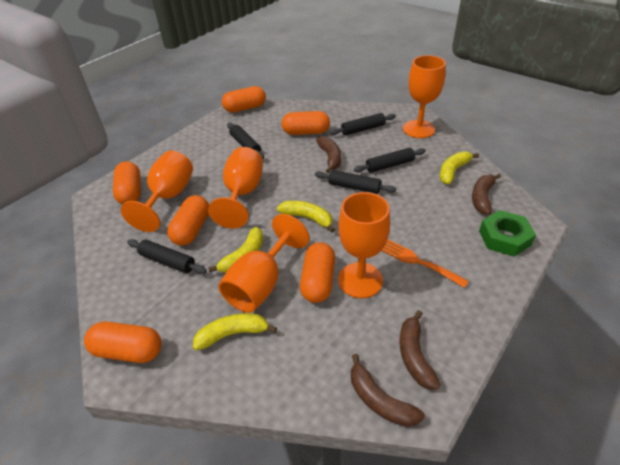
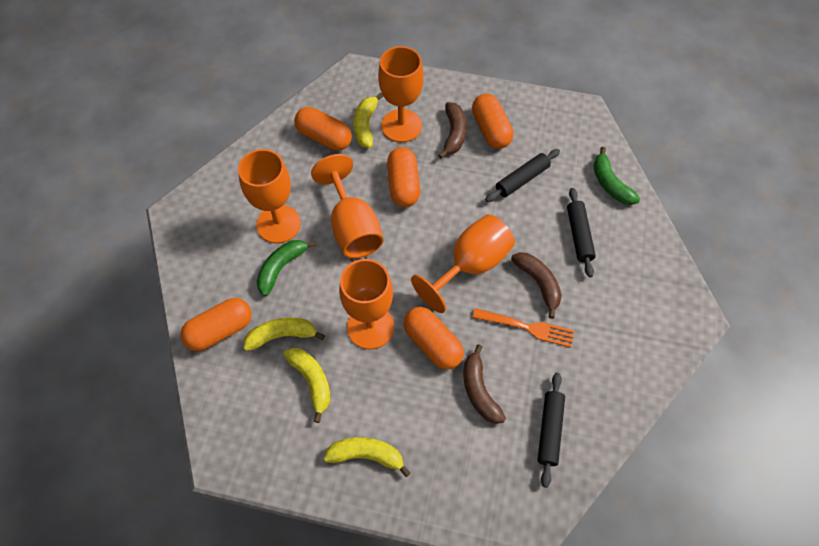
black rolling pin: 5 -> 3
brown banana: 4 -> 3
green banana: 0 -> 2
green nut: 1 -> 0
orange capsule: 6 -> 5

